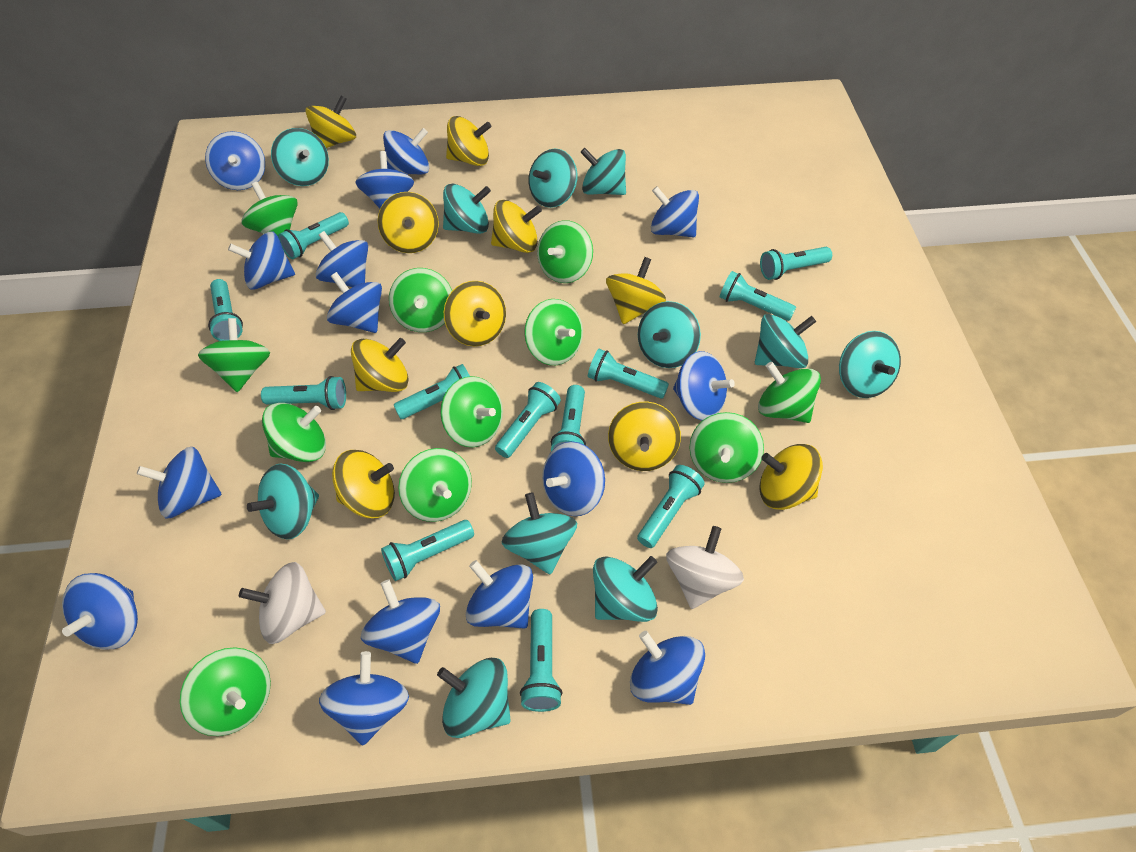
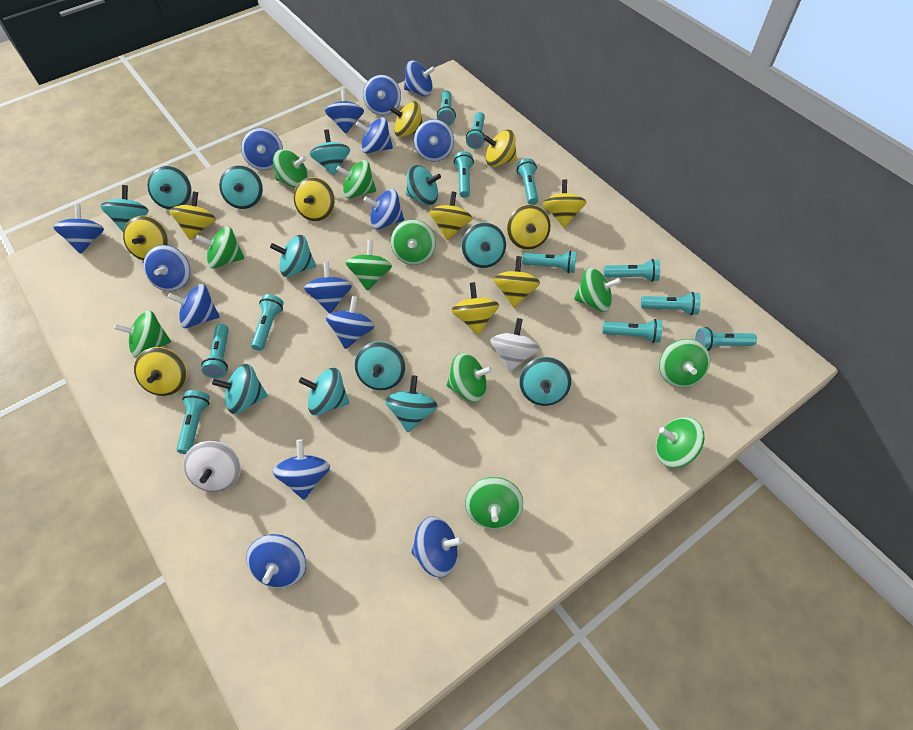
turquoise spinning top: 11 -> 12
yellow spinning top: 10 -> 11

